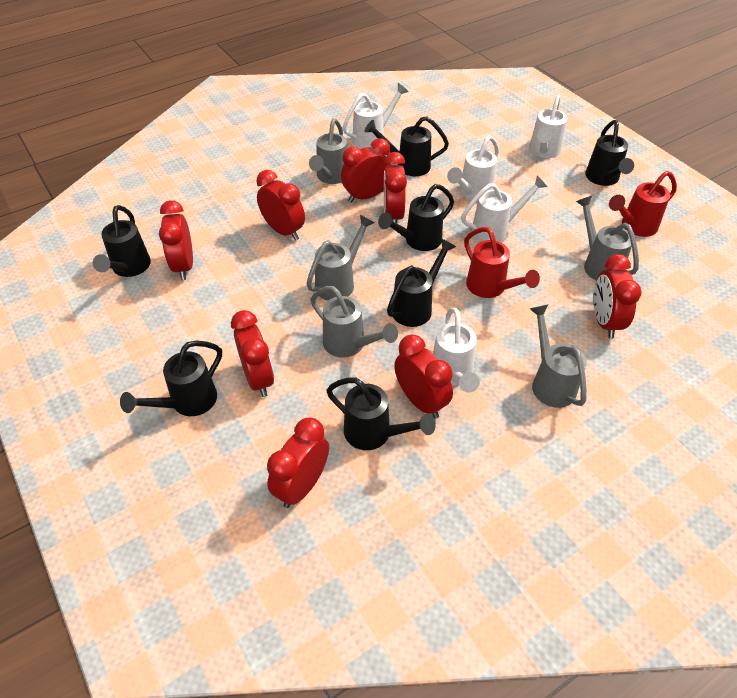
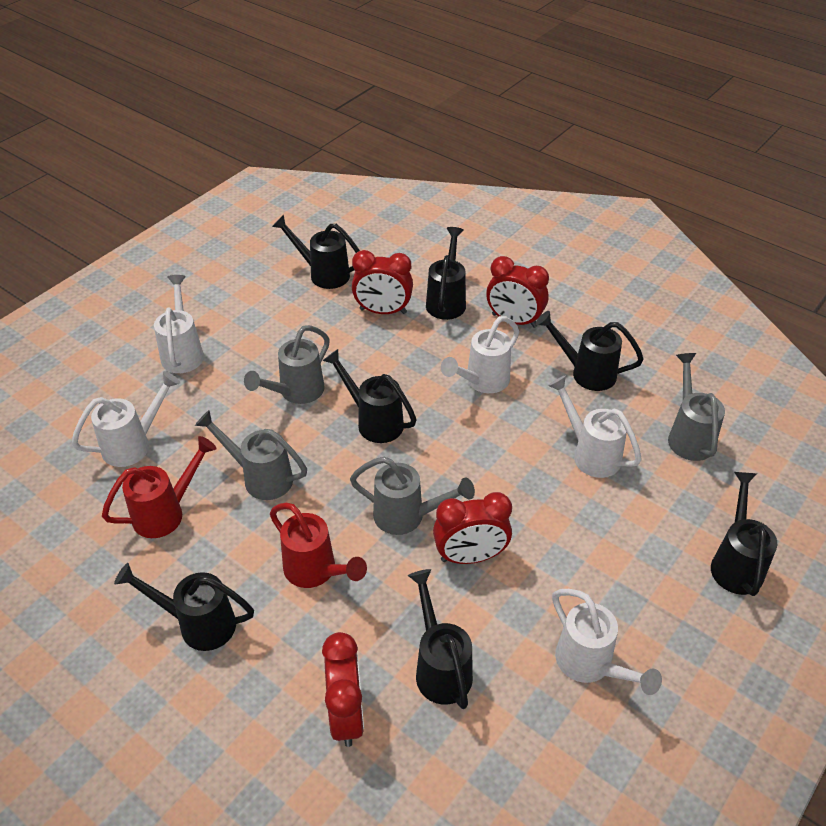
grey watering can: 5 -> 4
red clock: 8 -> 4

